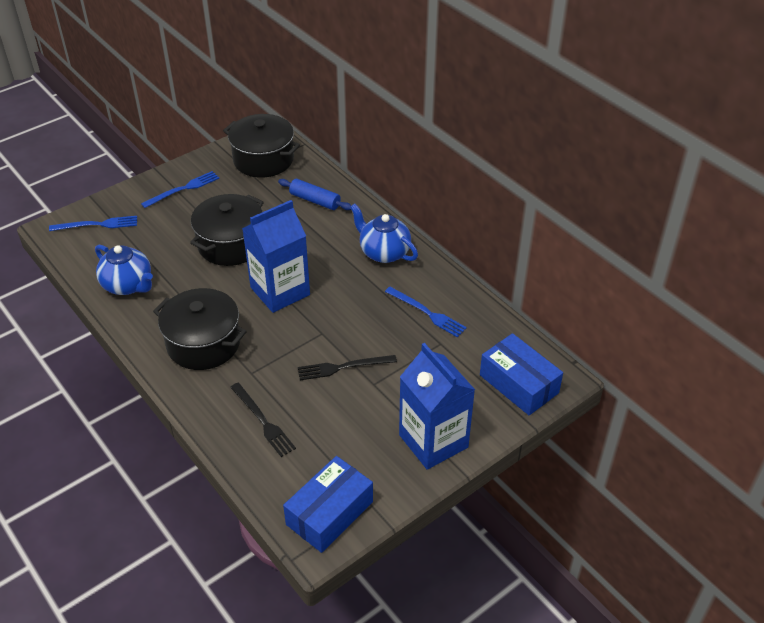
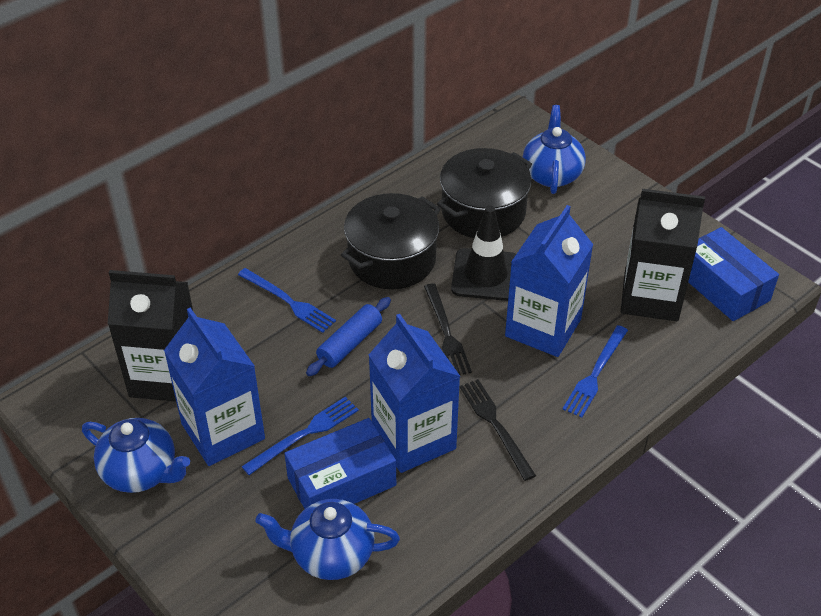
black carton: 0 -> 2
black pot: 3 -> 2
black traffic cone: 0 -> 1
blue carton: 2 -> 3
blue teapot: 2 -> 3

